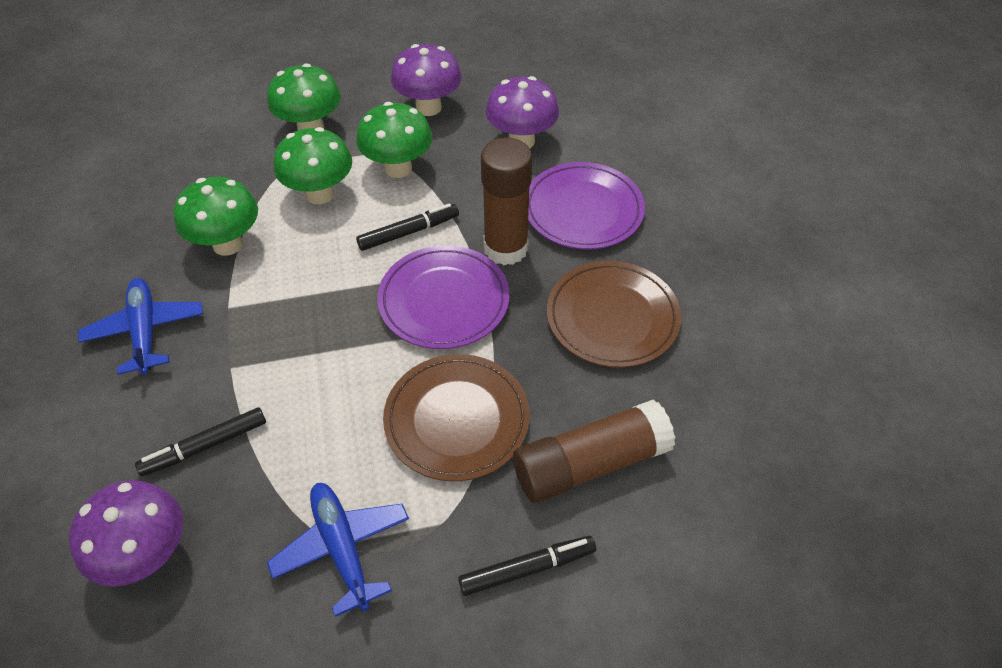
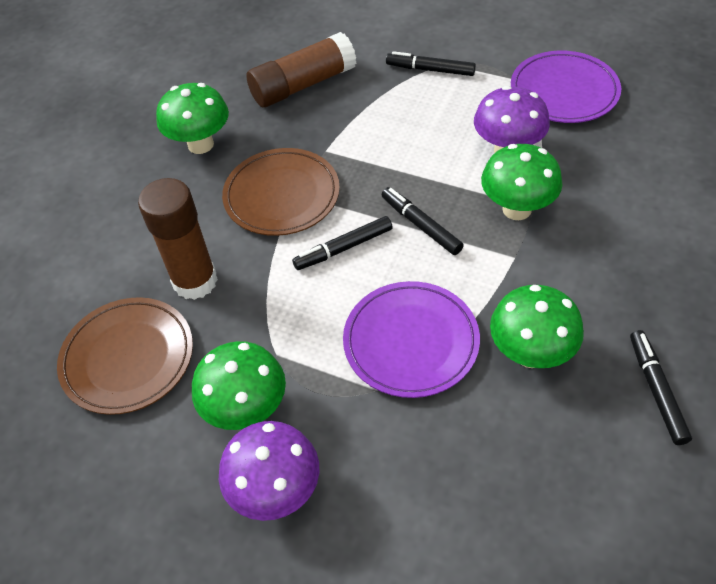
black marker: 3 -> 4
blue plane: 2 -> 0
purple mushroom: 3 -> 2

